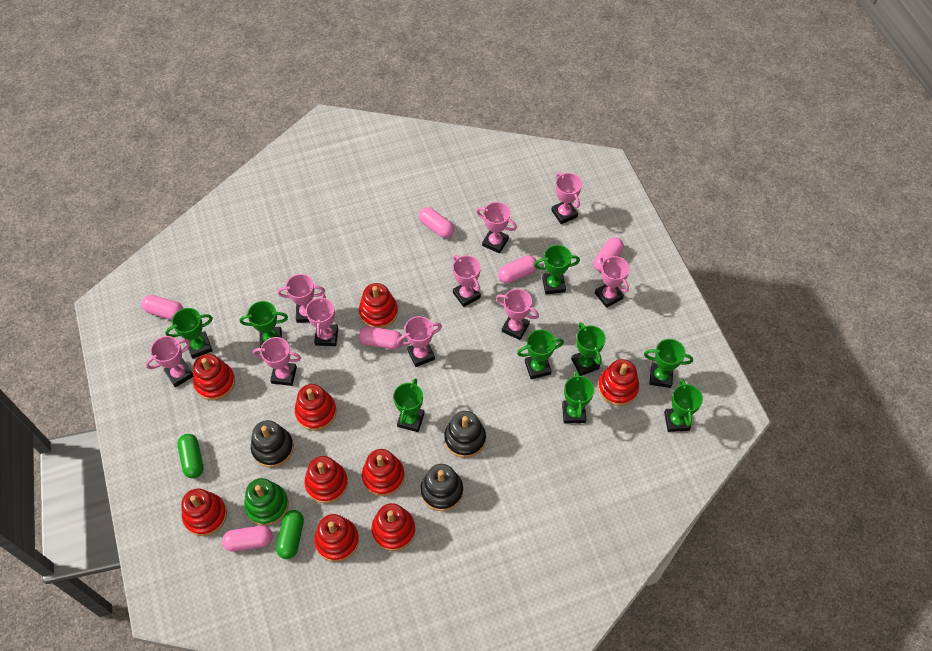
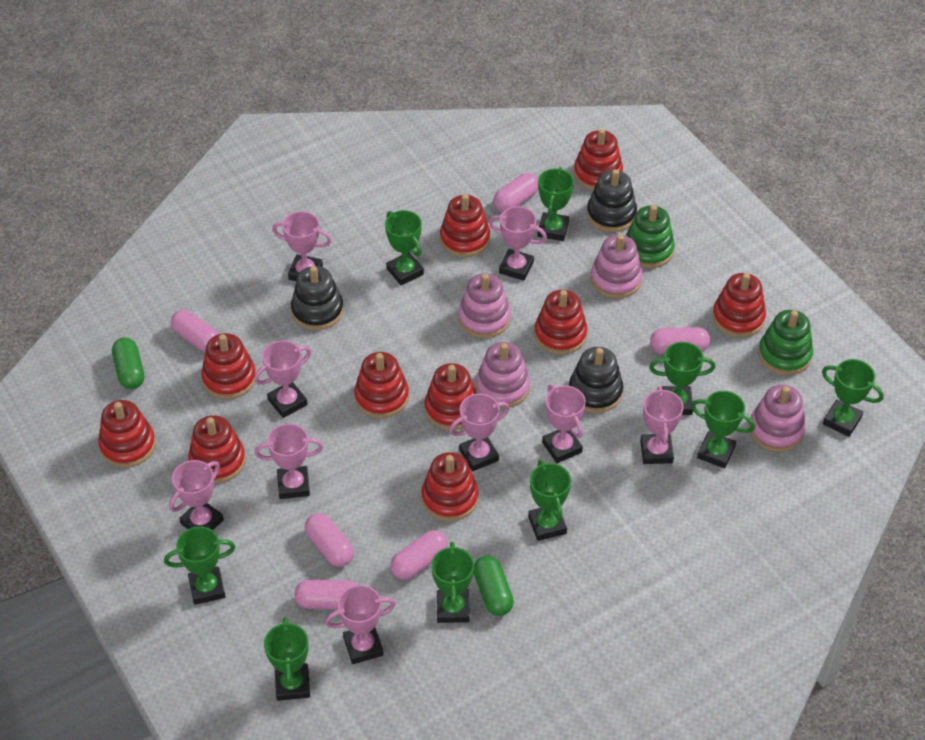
green stacking toy: 1 -> 2
pink stacking toy: 0 -> 4
pink trophy: 10 -> 9
red stacking toy: 9 -> 10

